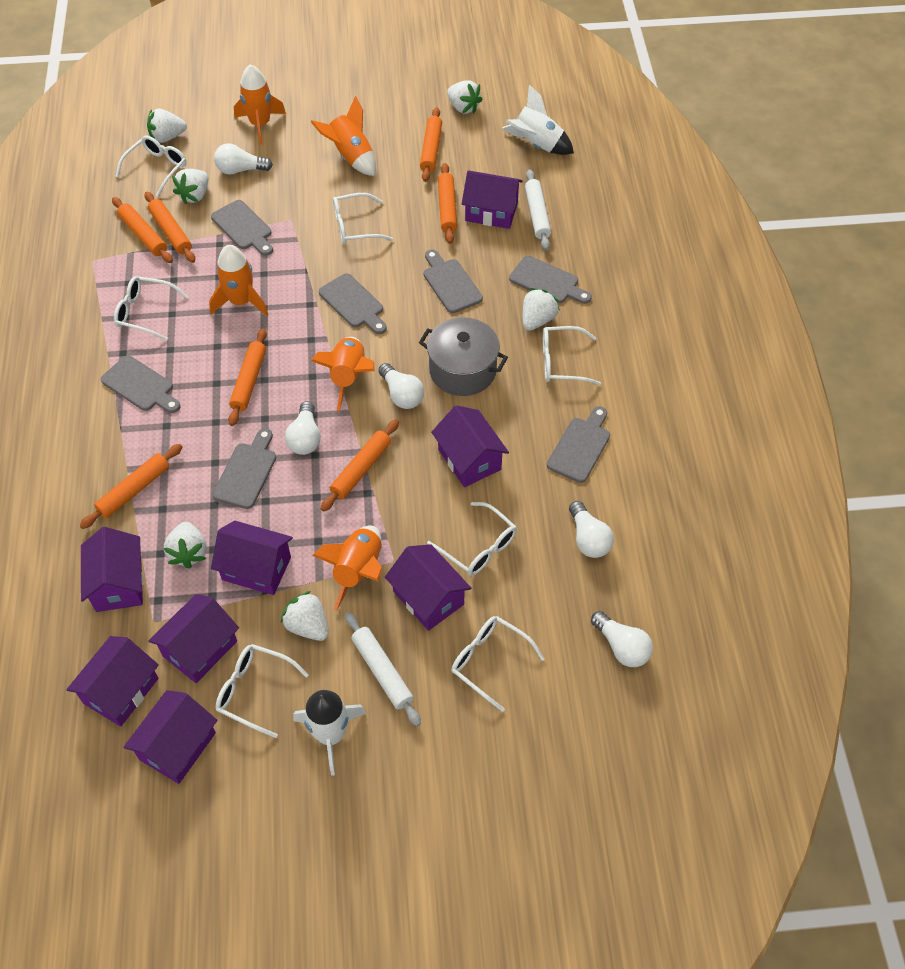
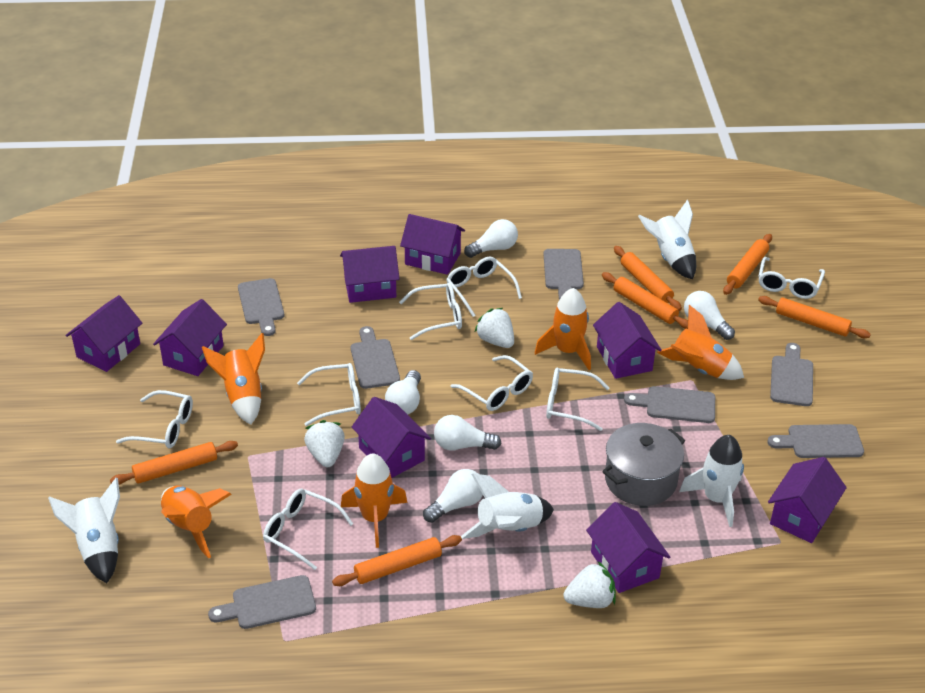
orange rolling pin: 7 -> 6
white glasses: 7 -> 8
white rocket: 2 -> 4
white rolling pin: 2 -> 0
white strawberry: 6 -> 3

